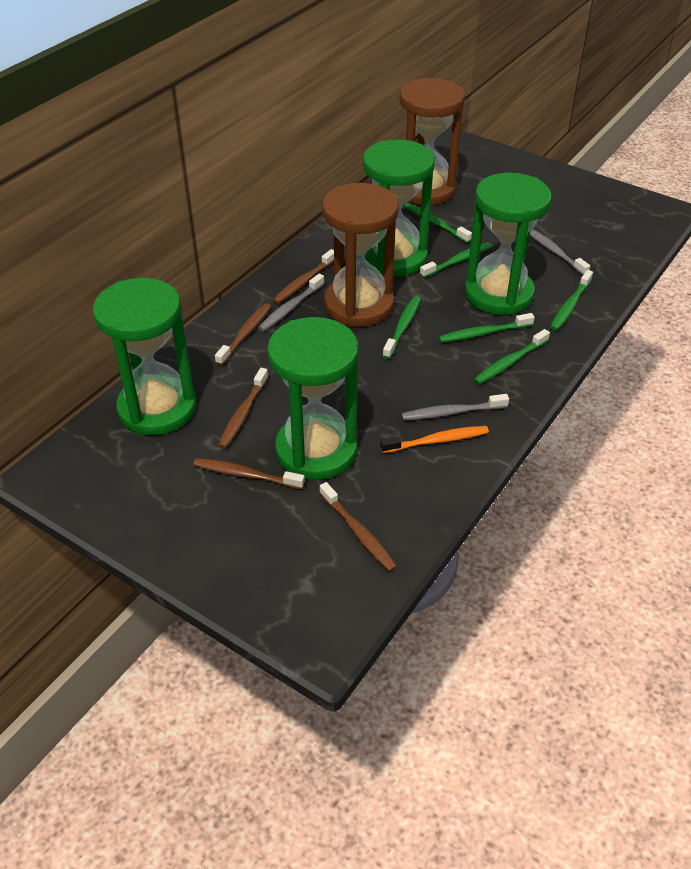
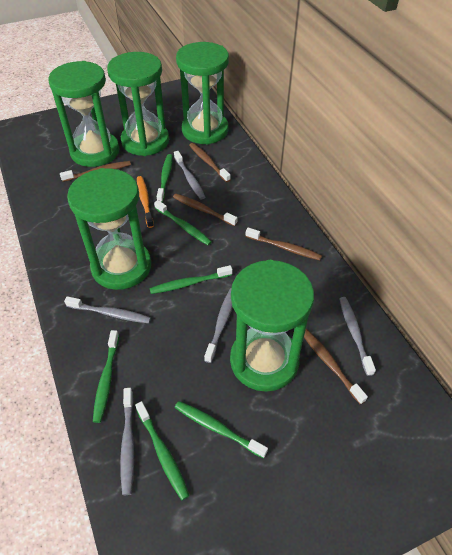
brown hourglass: 2 -> 0
green hourglass: 4 -> 5
grey toothbrush: 3 -> 5

